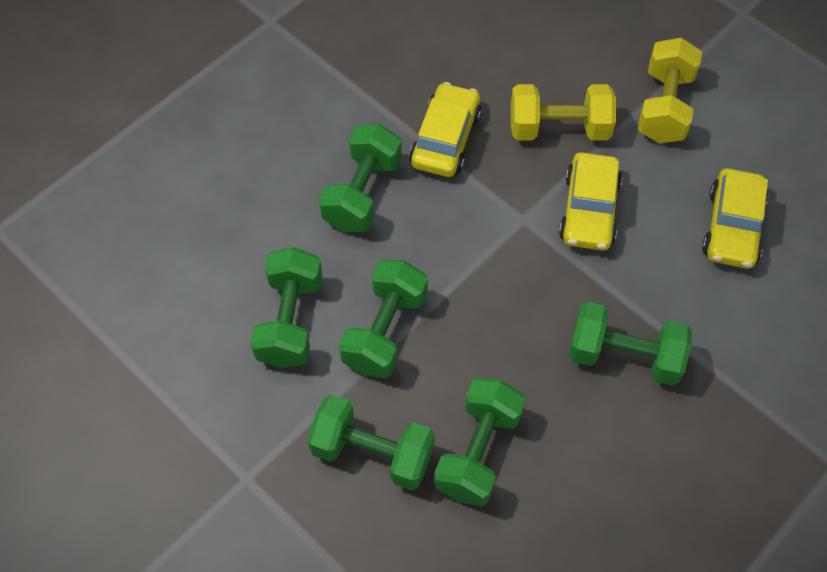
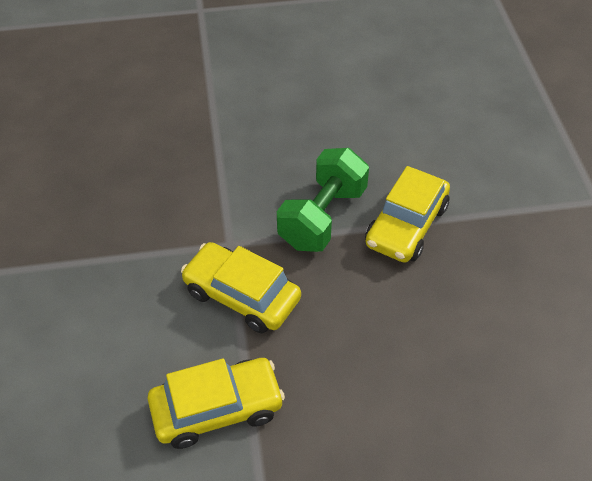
green dumbbell: 6 -> 1
yellow dumbbell: 2 -> 0

